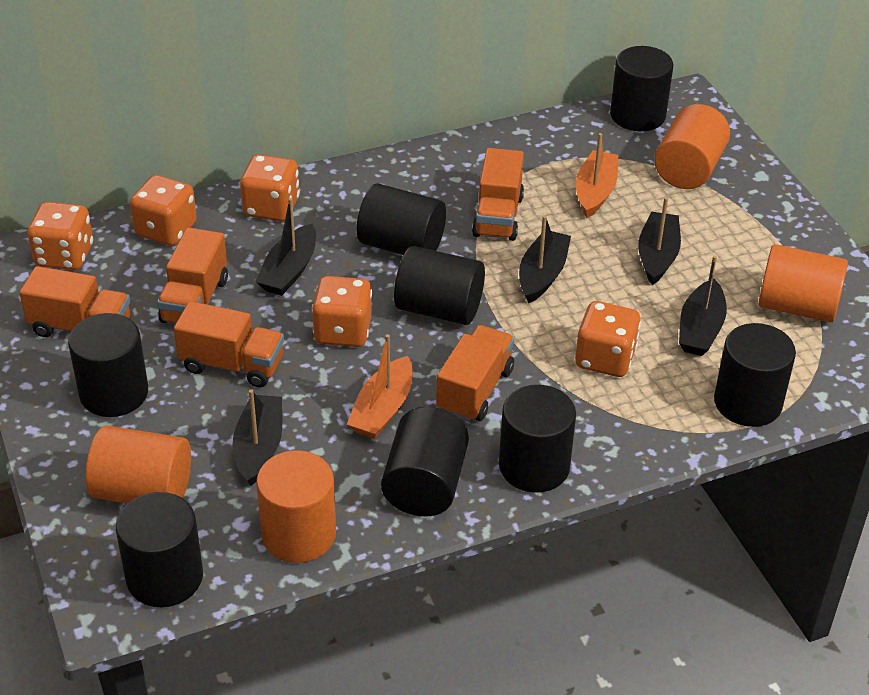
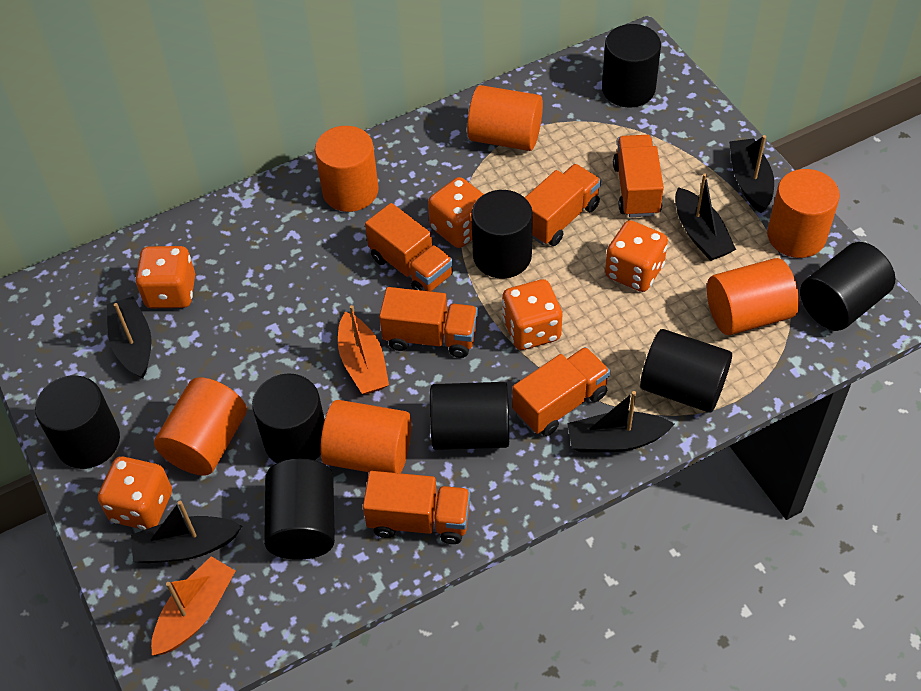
orange cylinder: 4 -> 6
orange truck: 5 -> 6

